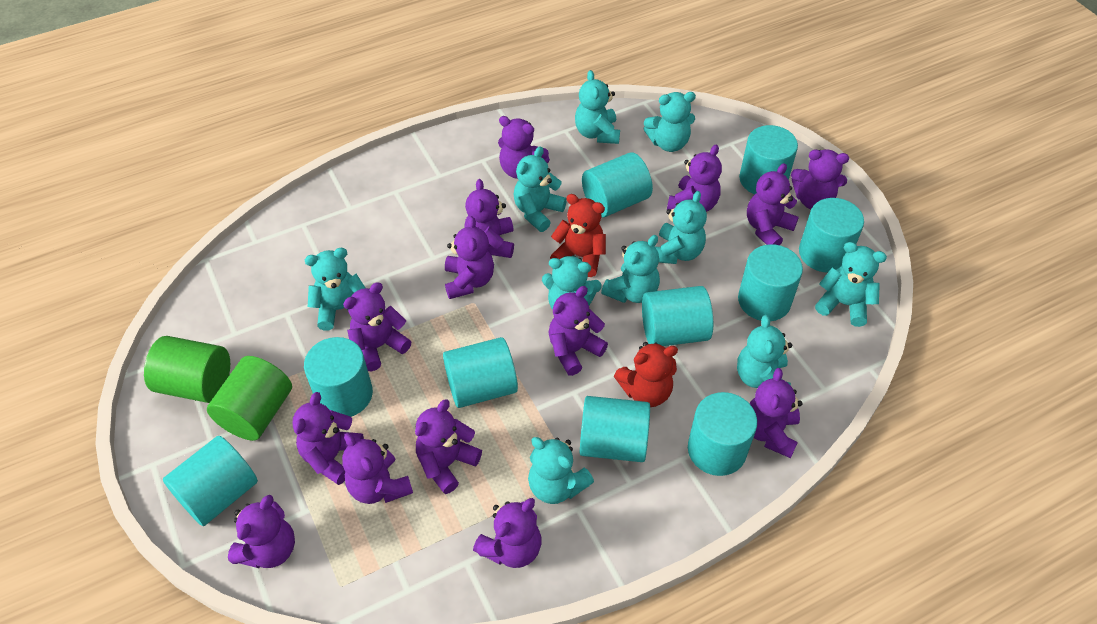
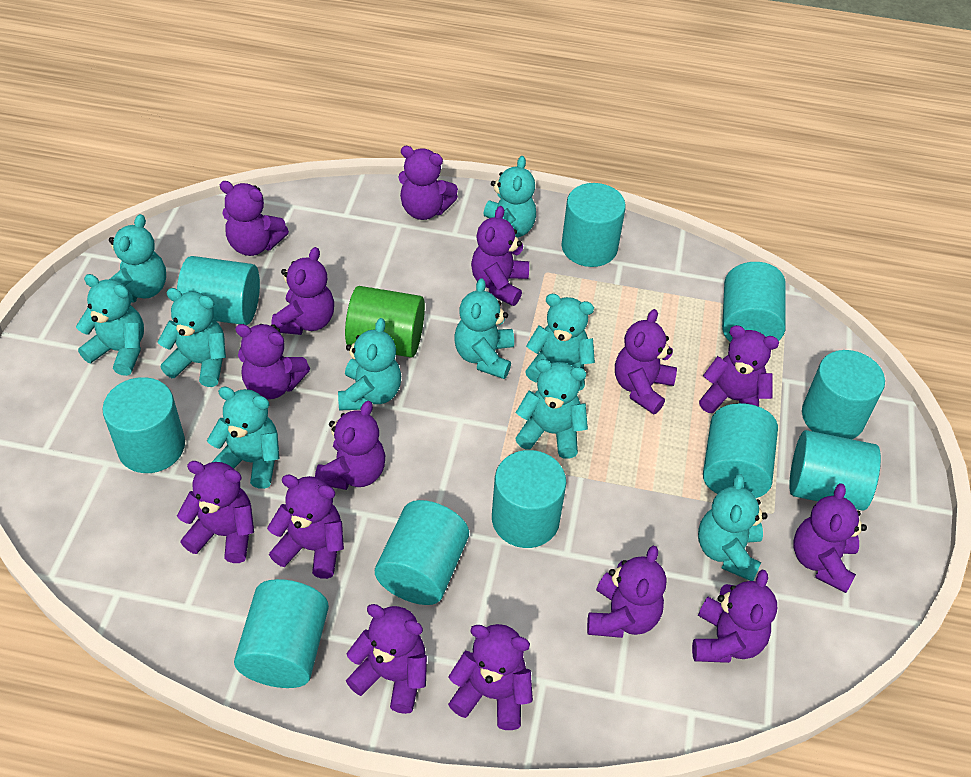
green cylinder: 2 -> 1
purple teddy bear: 14 -> 15
red teddy bear: 2 -> 0

